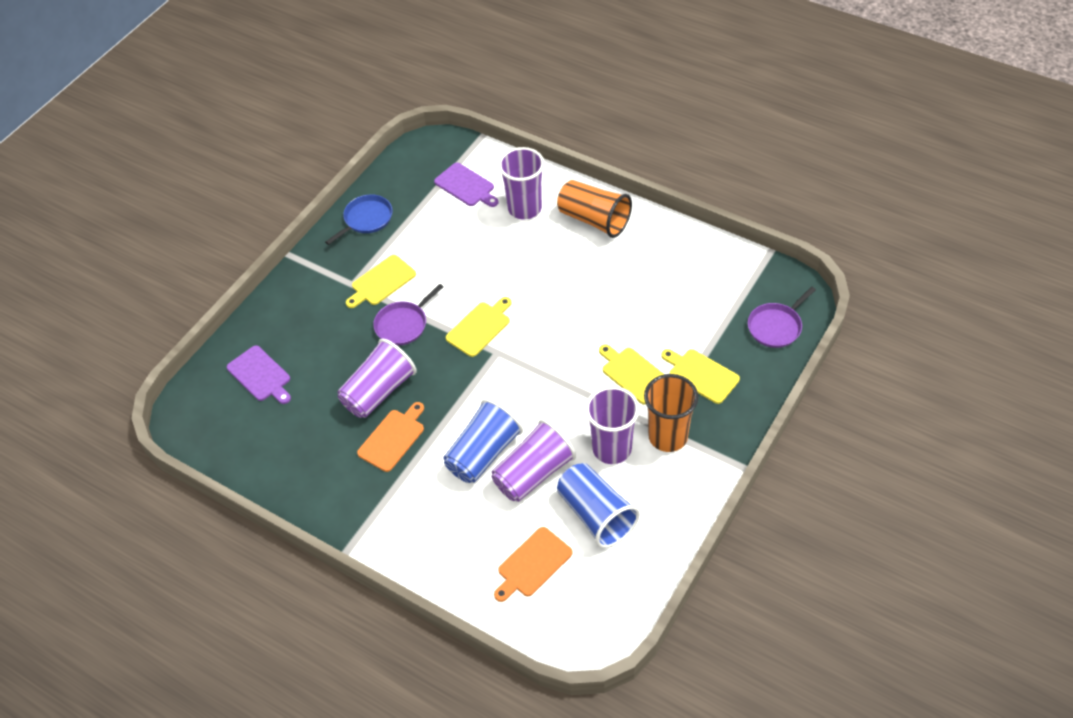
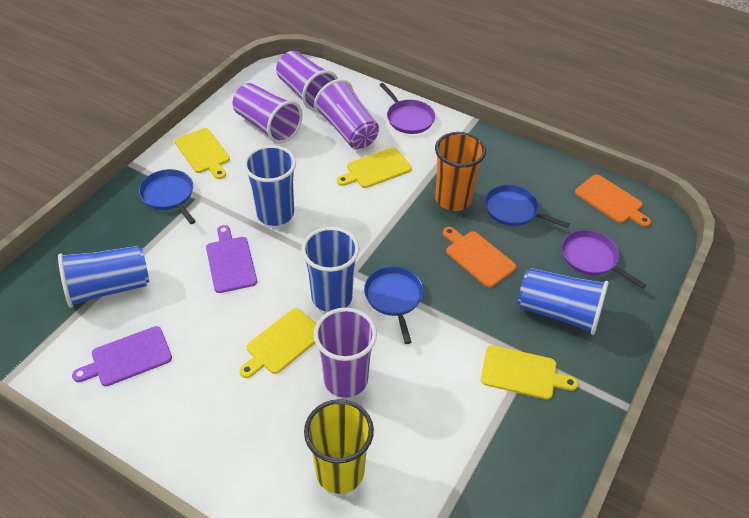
blue cup: 2 -> 4
blue pan: 1 -> 3
orange cup: 2 -> 1
yellow cup: 0 -> 1

